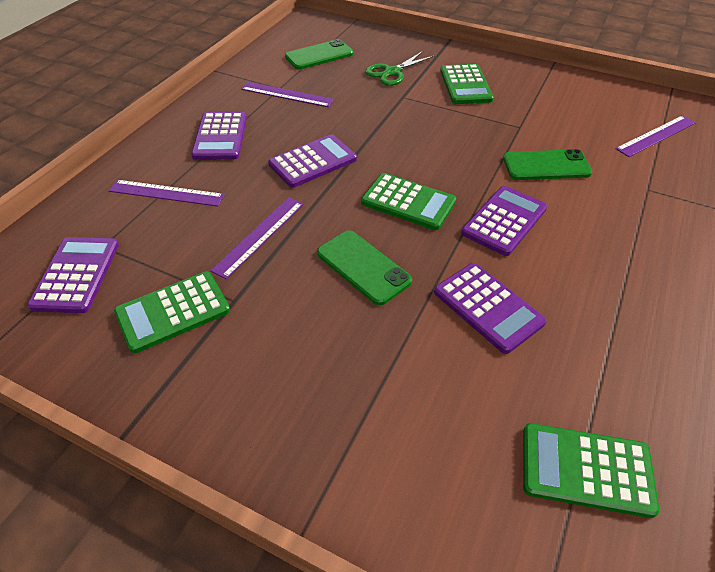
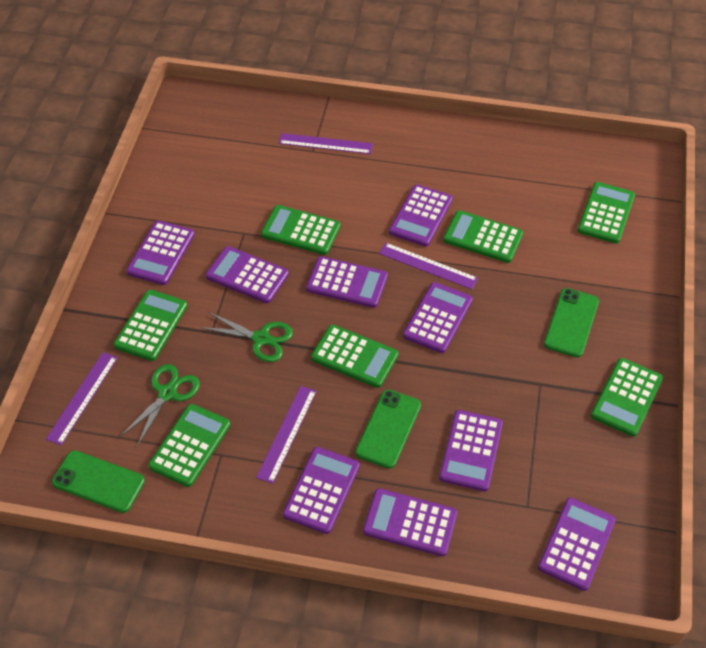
green calculator: 4 -> 7
green scissors: 1 -> 2
purple calculator: 5 -> 9

